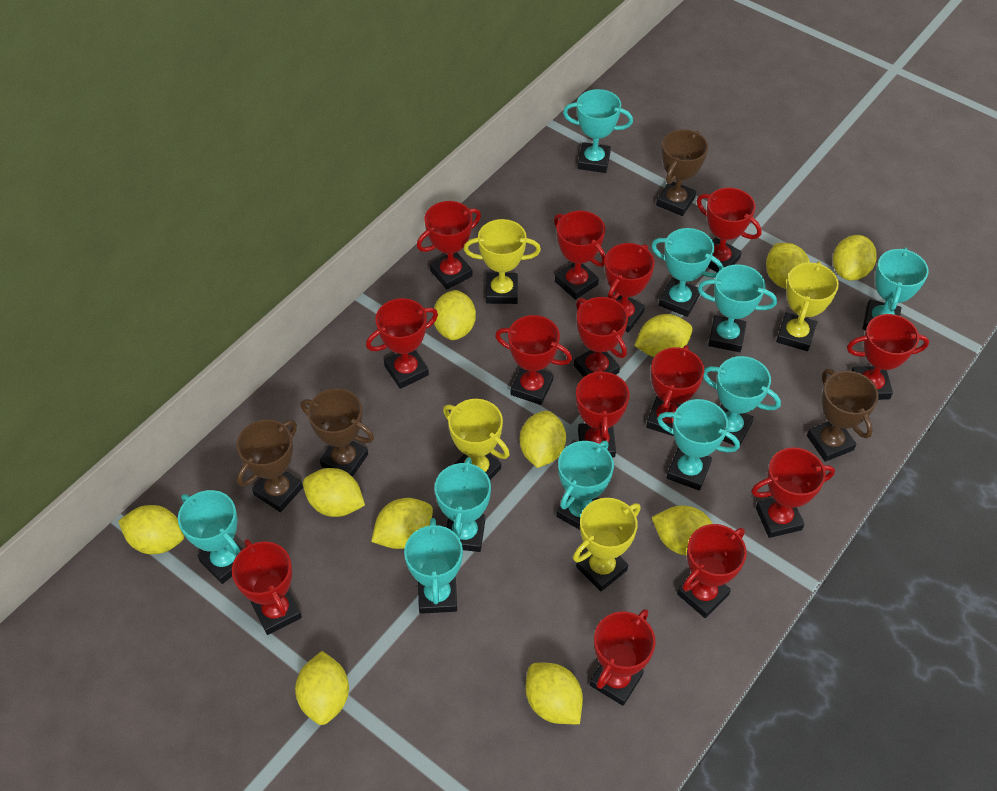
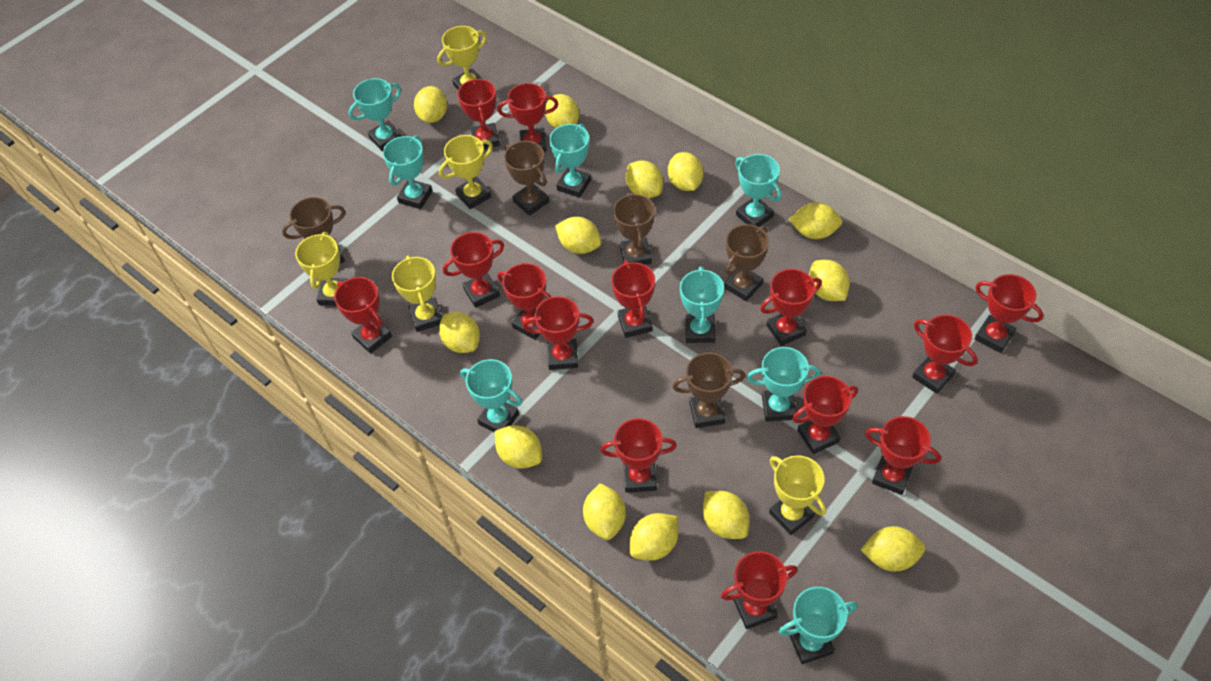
brown trophy: 4 -> 5
turquoise trophy: 10 -> 8
yellow lemon: 11 -> 13
yellow trophy: 4 -> 5

